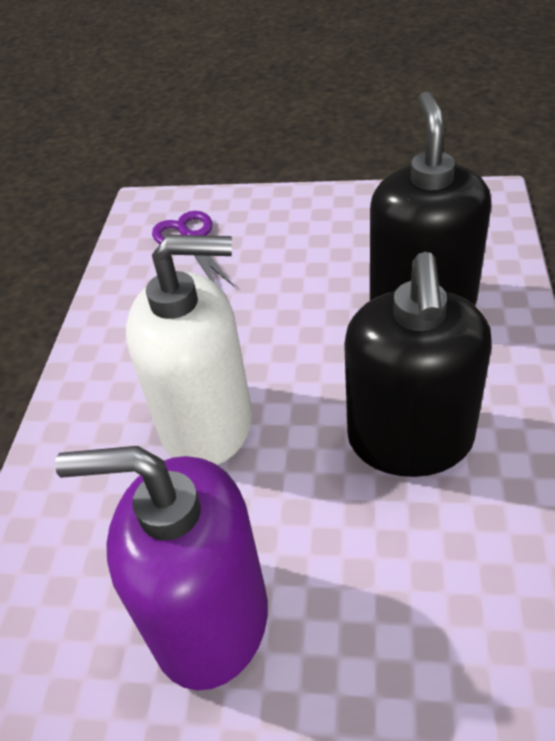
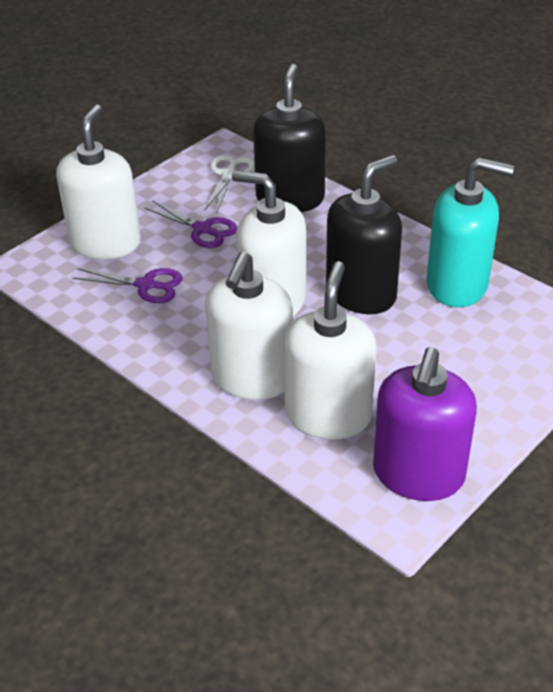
purple scissors: 1 -> 2
turquoise soap dispenser: 0 -> 1
white scissors: 0 -> 1
white soap dispenser: 1 -> 4

